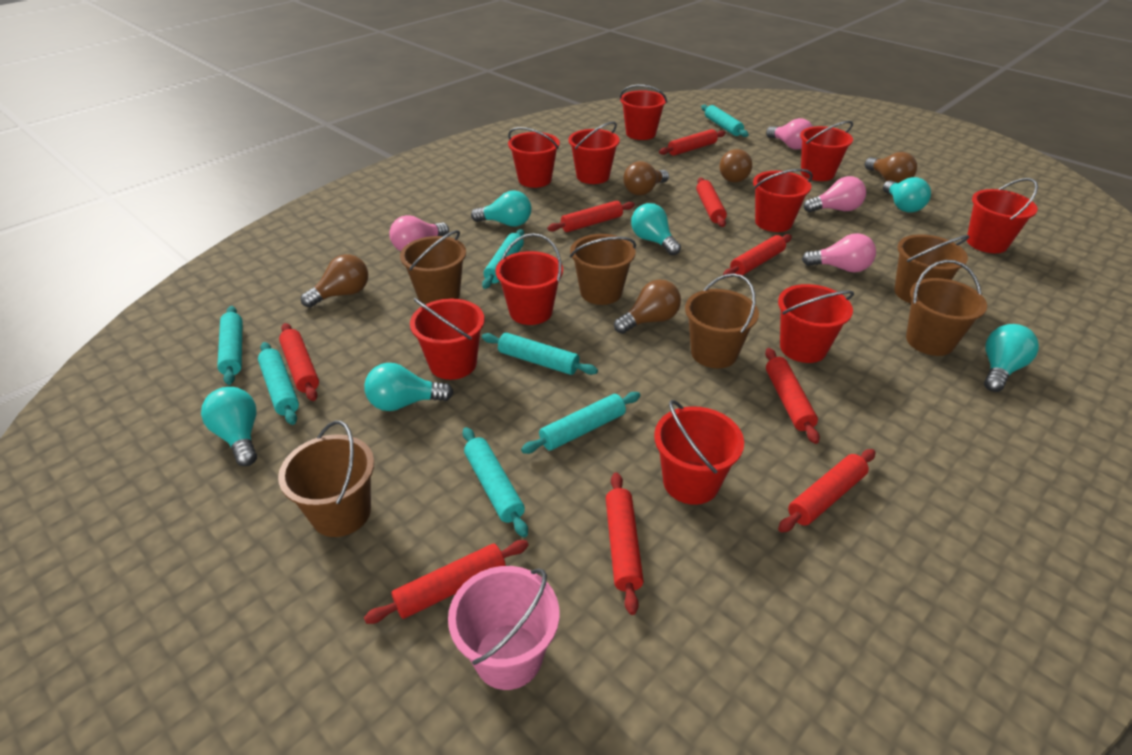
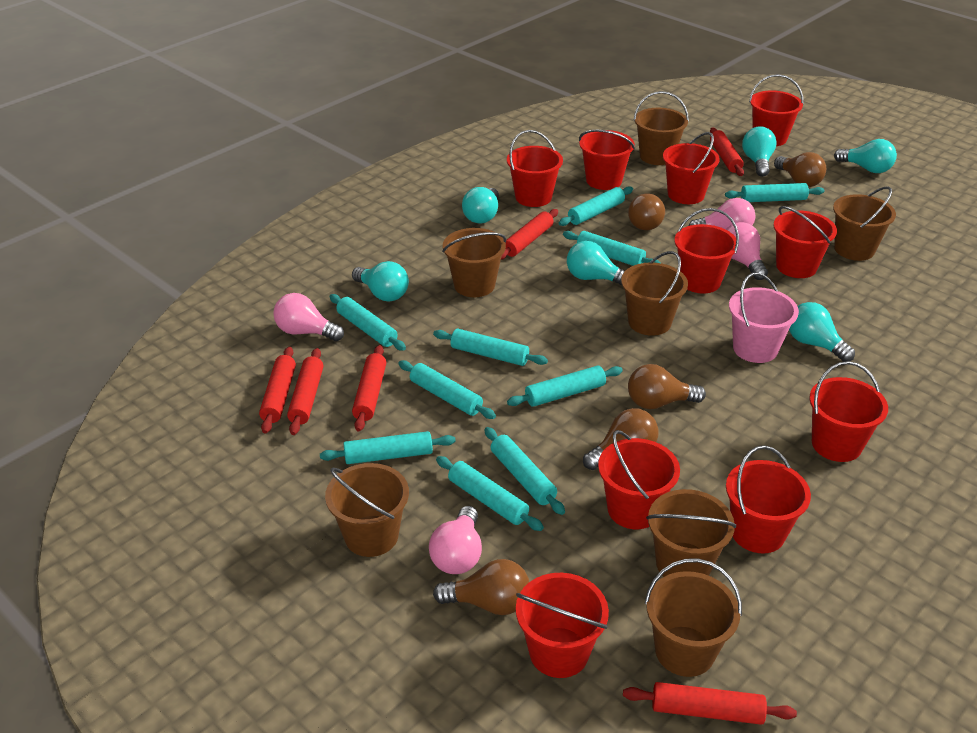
brown bucket: 6 -> 7
red rolling pin: 9 -> 6
turquoise rolling pin: 7 -> 10

